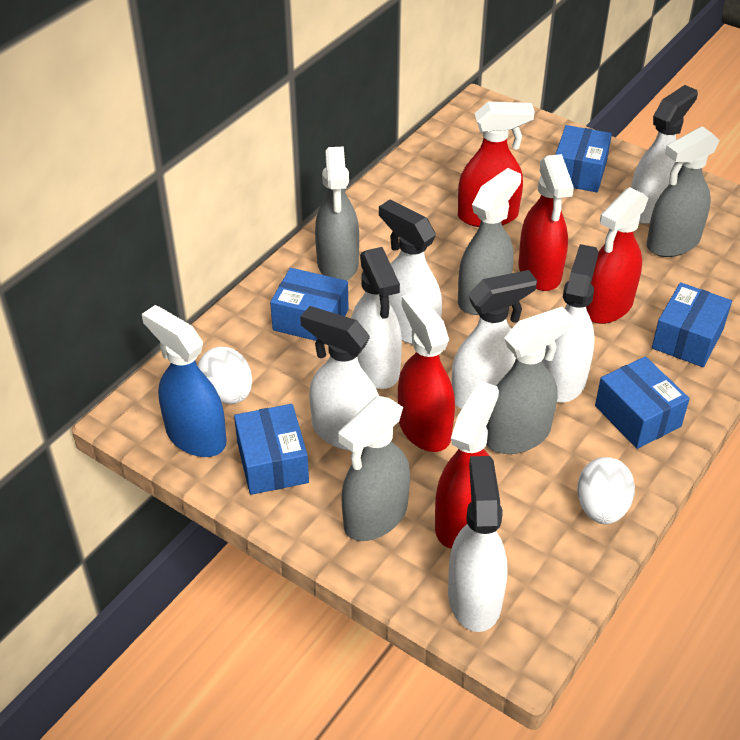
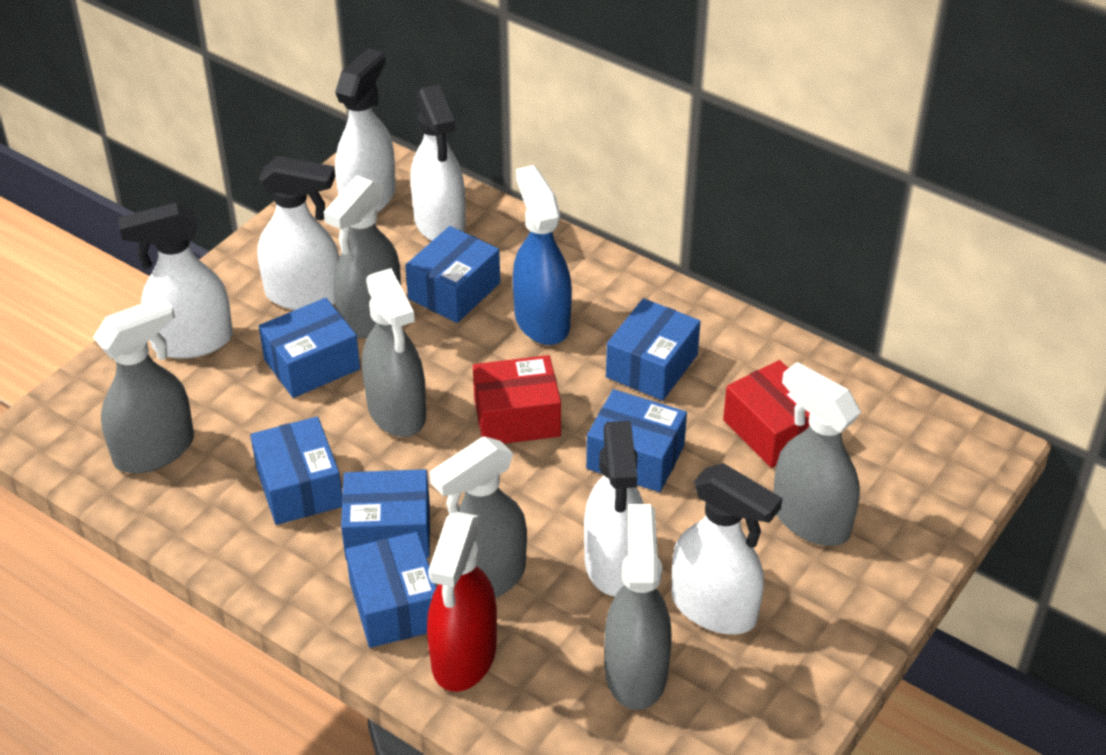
blue box: 5 -> 7
grey spray bottle: 5 -> 6
red box: 0 -> 2
red spray bottle: 5 -> 1
white egg: 2 -> 0
white spray bottle: 7 -> 6

